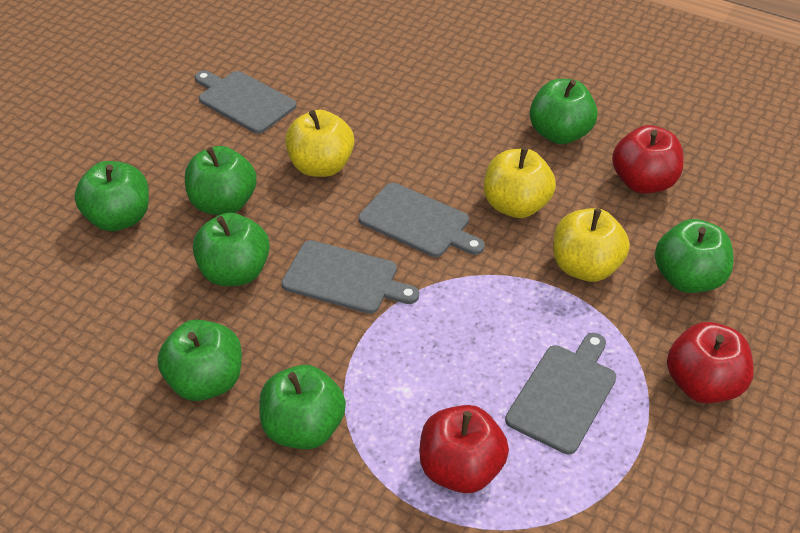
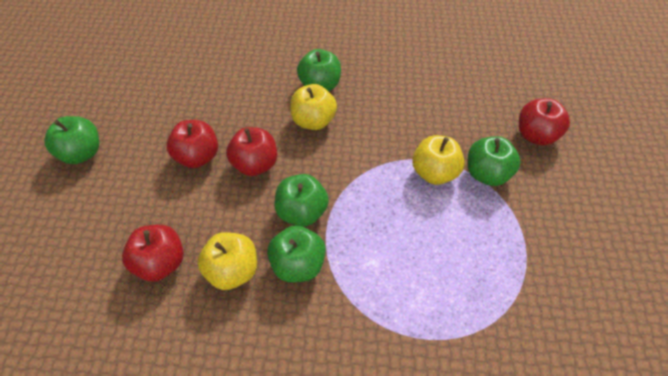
green apple: 7 -> 5
grey cutting board: 4 -> 0
red apple: 3 -> 4

